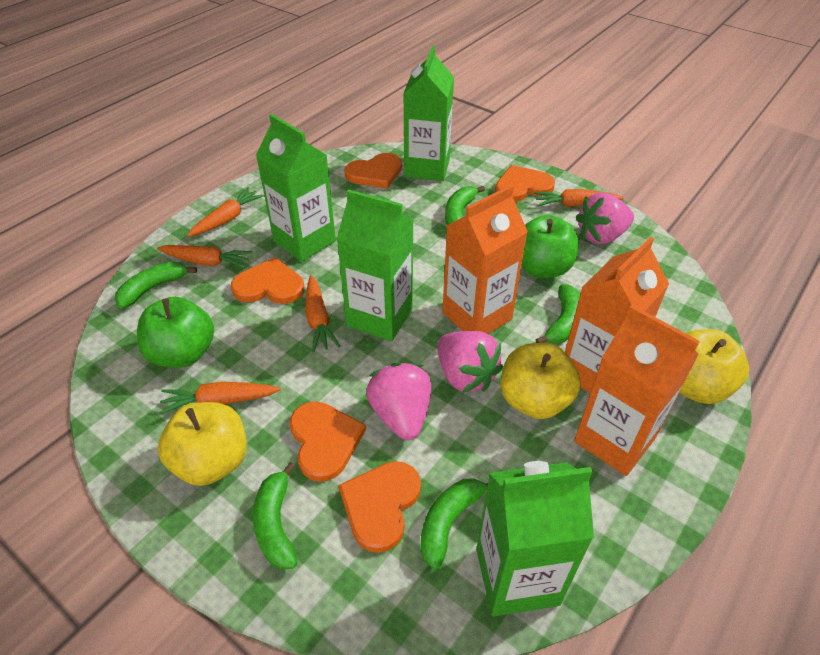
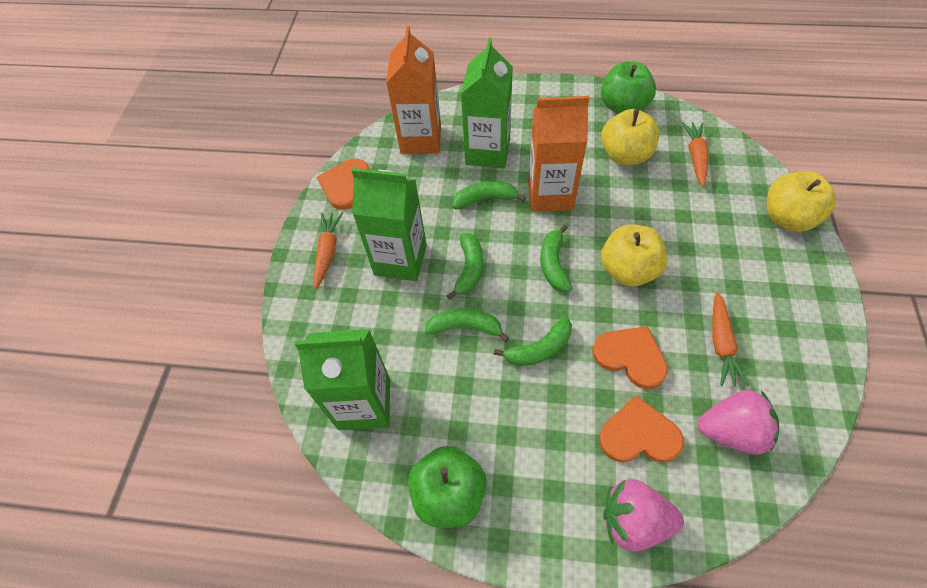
green carton: 4 -> 3
orange carrot: 5 -> 3
orange carton: 3 -> 2
orange heart: 5 -> 3
pink strawberry: 3 -> 2

